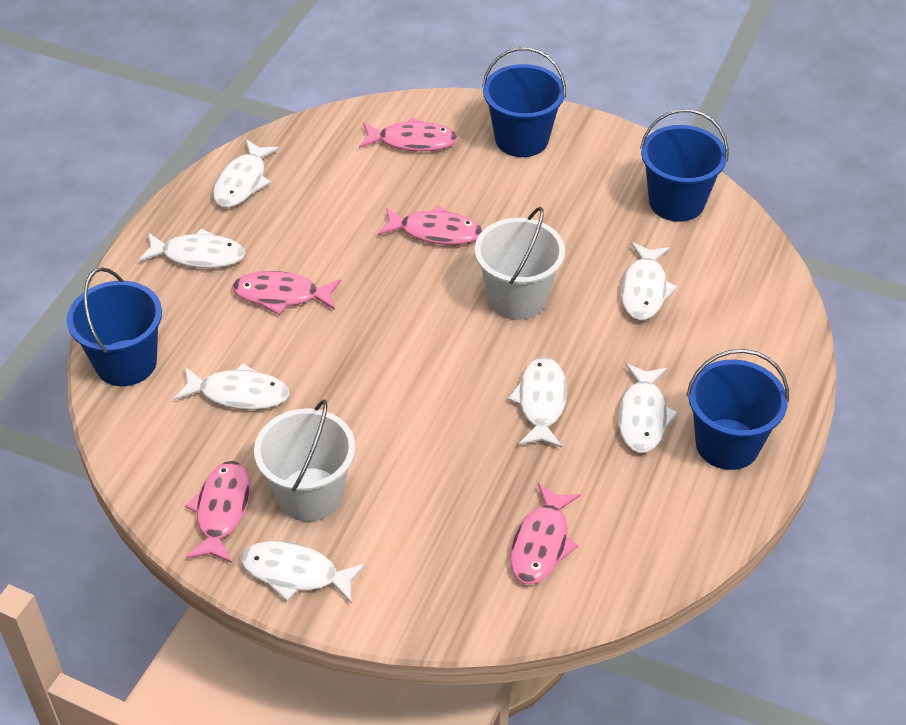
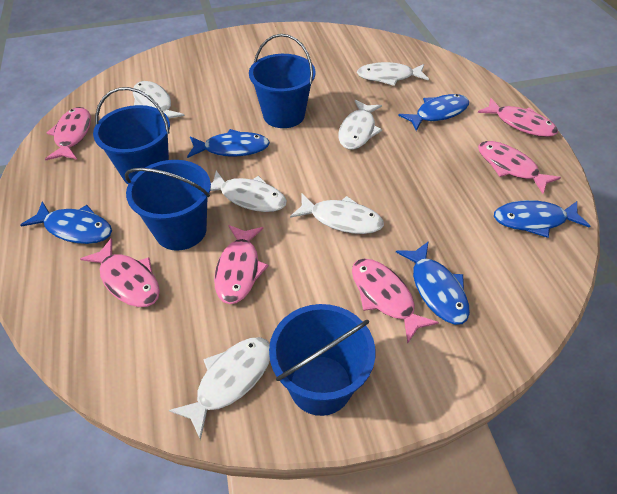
blue fish: 0 -> 5
pink fish: 5 -> 6
white bucket: 2 -> 0
white fish: 7 -> 6

